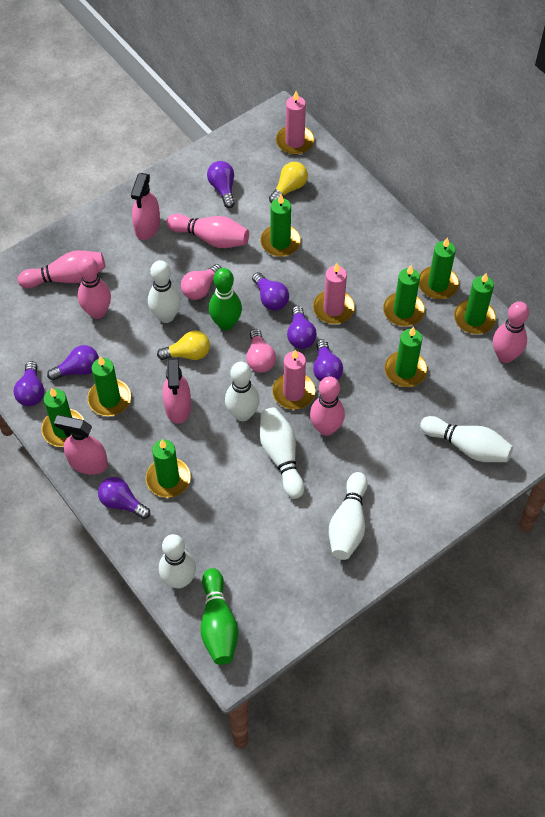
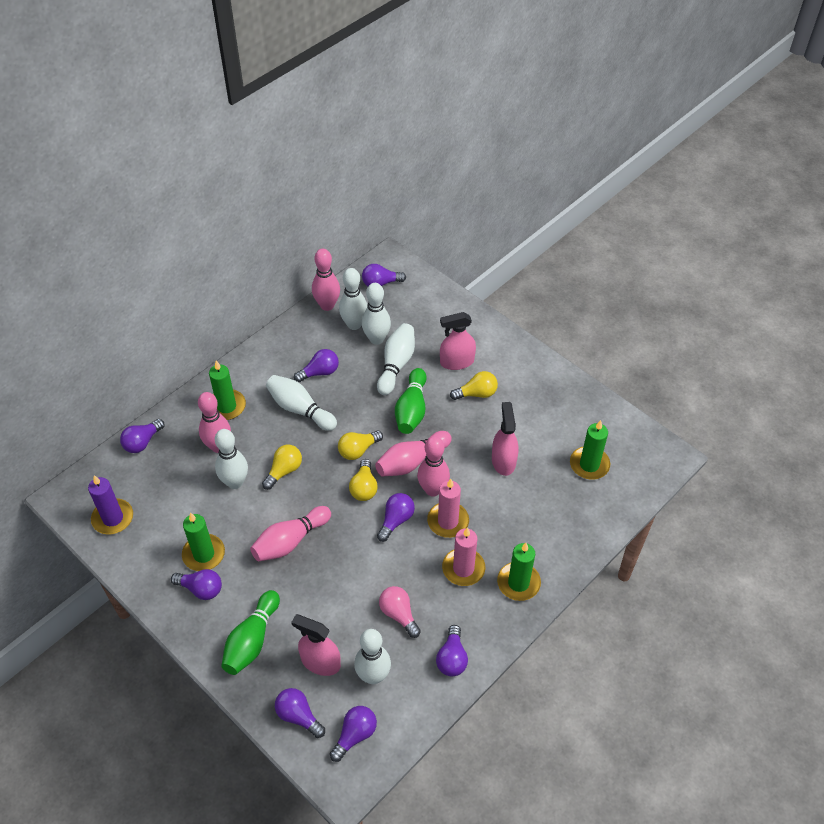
green candle: 8 -> 4
pink candle: 3 -> 2
pink light bulb: 2 -> 1
purple candle: 0 -> 1
purple light bulb: 7 -> 8
yellow light bulb: 2 -> 4

